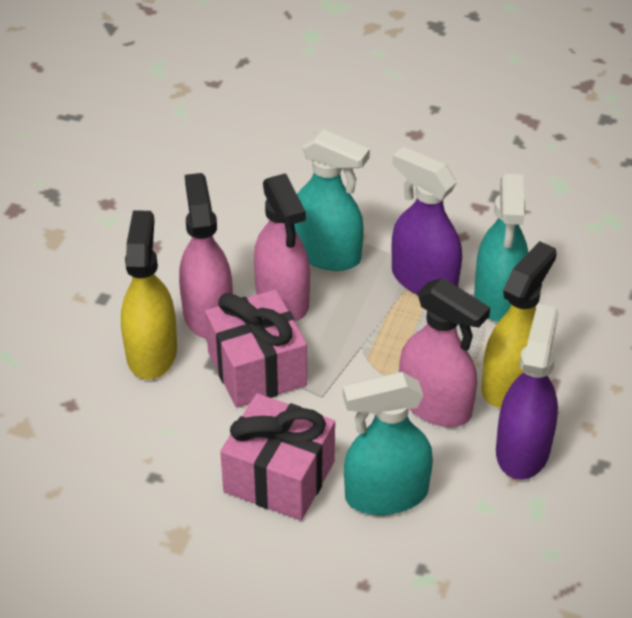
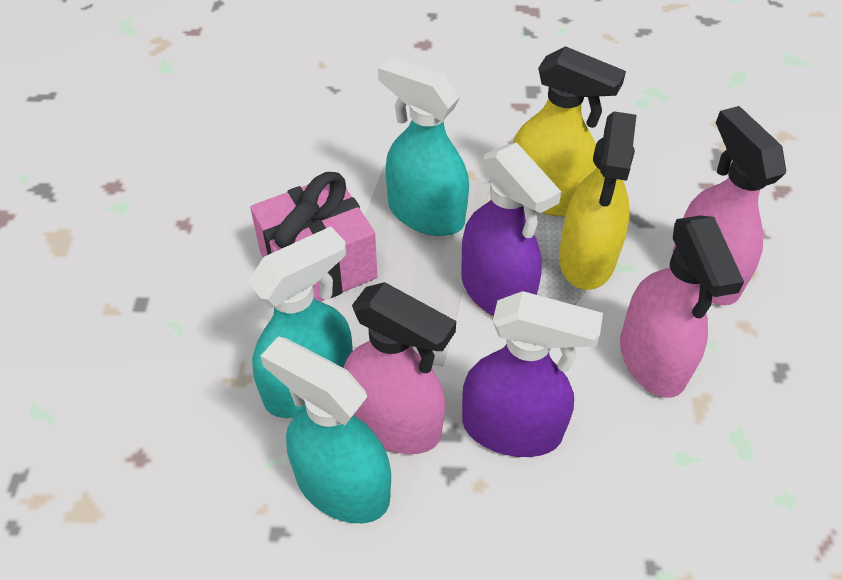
pink gift: 2 -> 1

